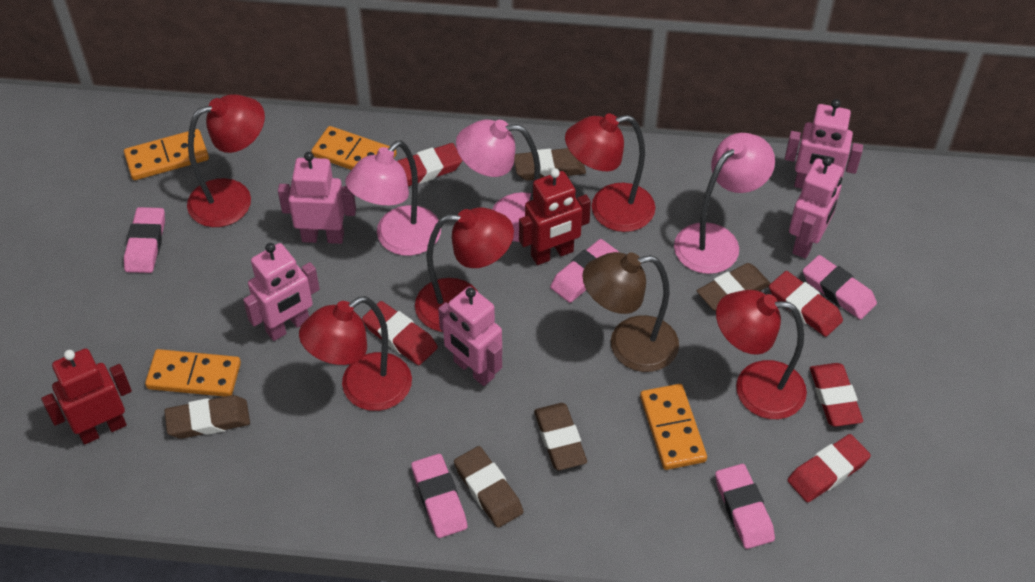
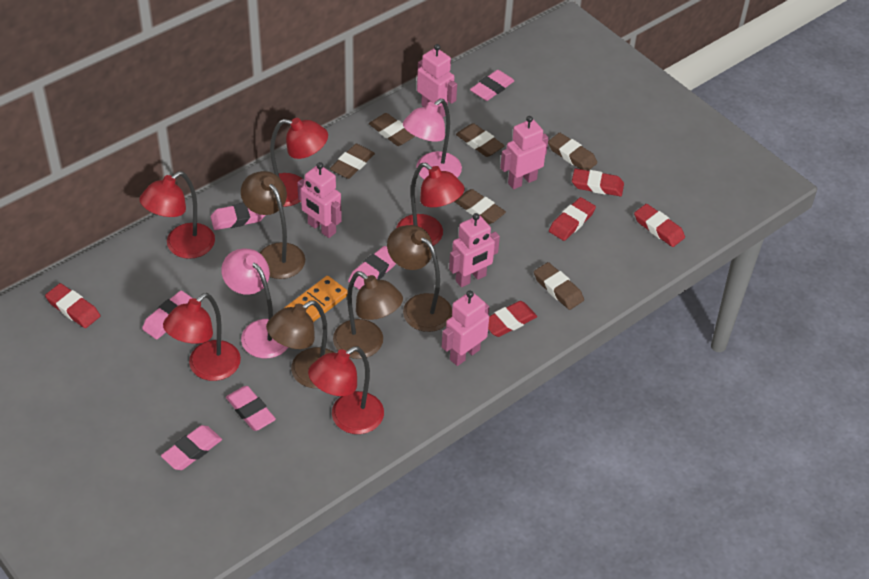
brown eraser: 5 -> 6
brown lamp: 1 -> 4
orange domino: 4 -> 1
pink eraser: 5 -> 6
pink lamp: 3 -> 2
red robot: 2 -> 0

